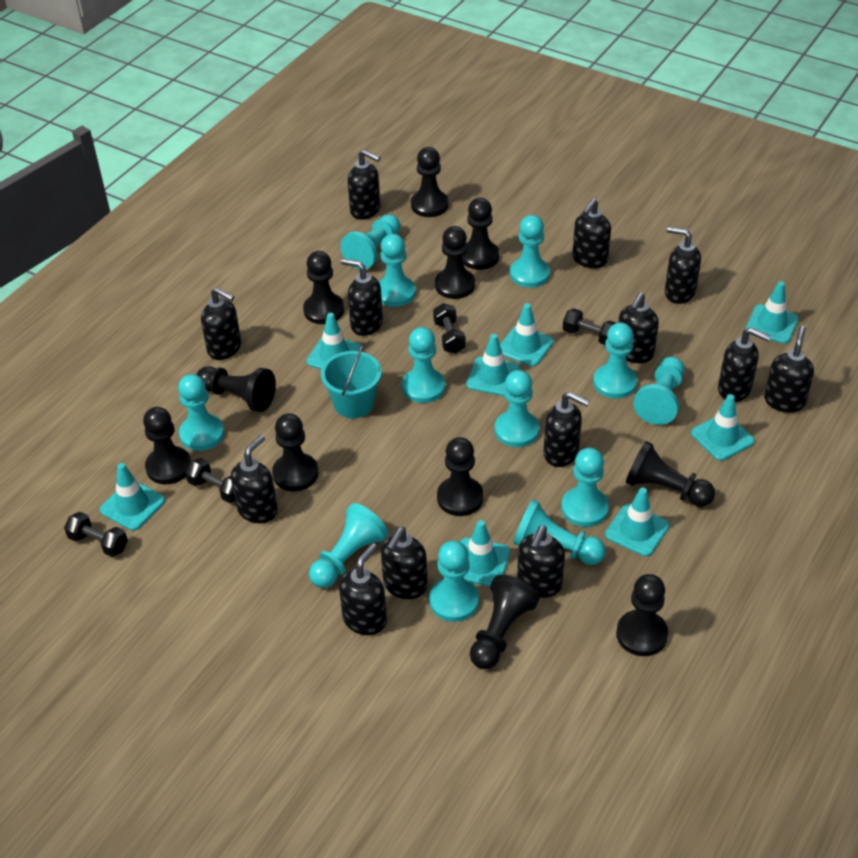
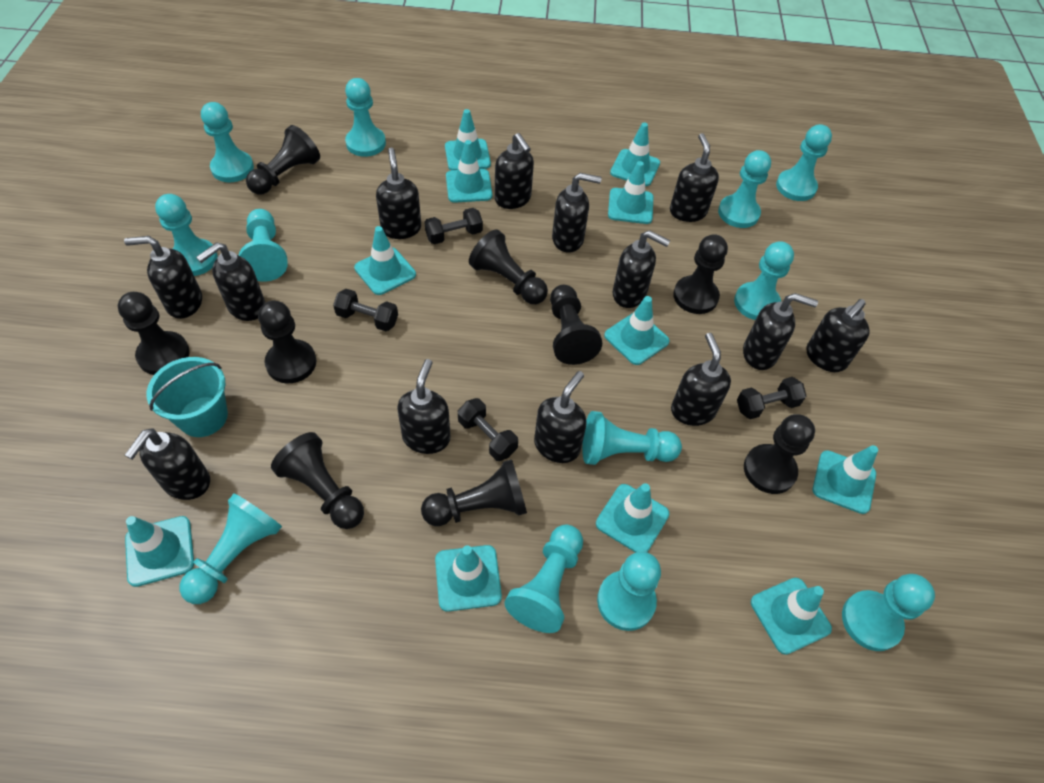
black pawn: 11 -> 9
turquoise traffic cone: 8 -> 11

